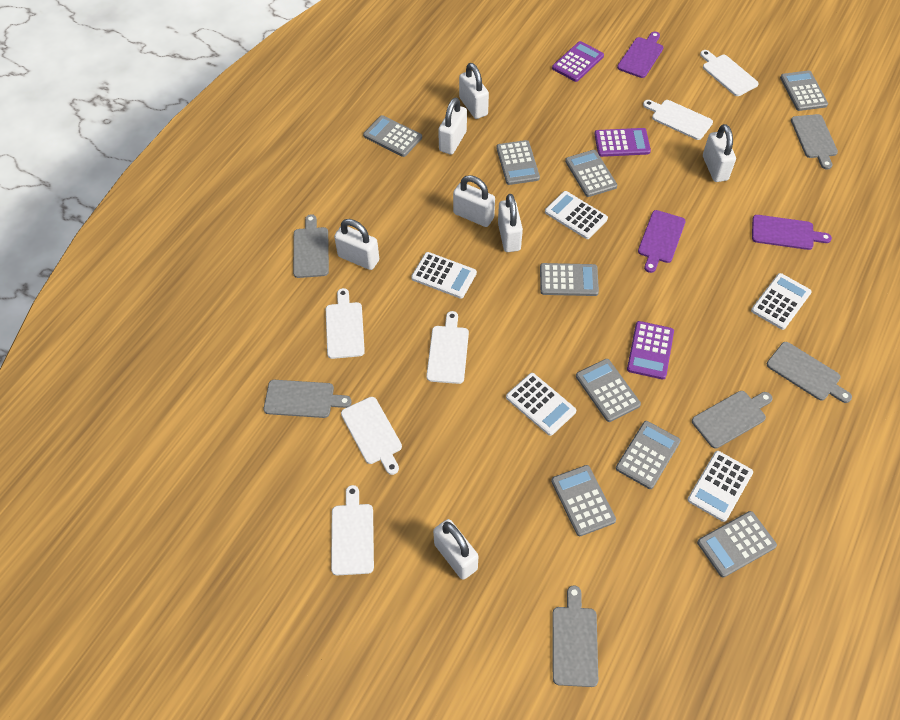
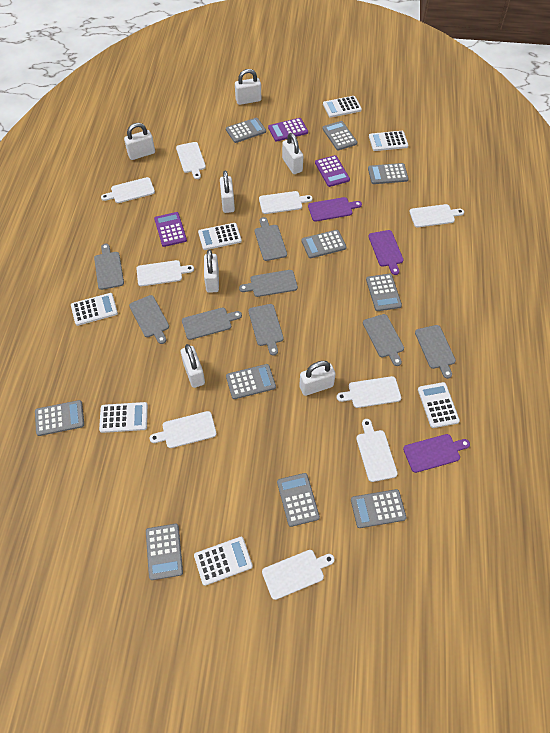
grey calculator: 9 -> 10
grey cutting board: 6 -> 8
white calculator: 5 -> 7
white cutting board: 6 -> 9

